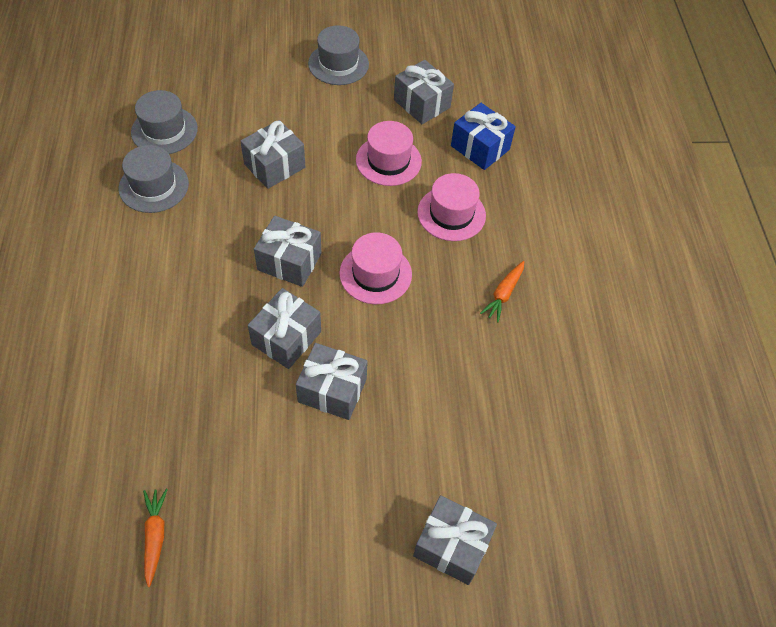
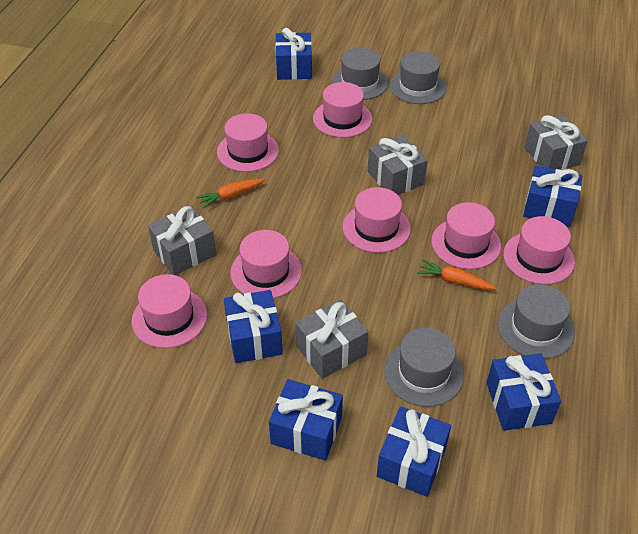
blue gift: 1 -> 6
grey gift: 6 -> 4
grey hat: 3 -> 4
pink hat: 3 -> 7

